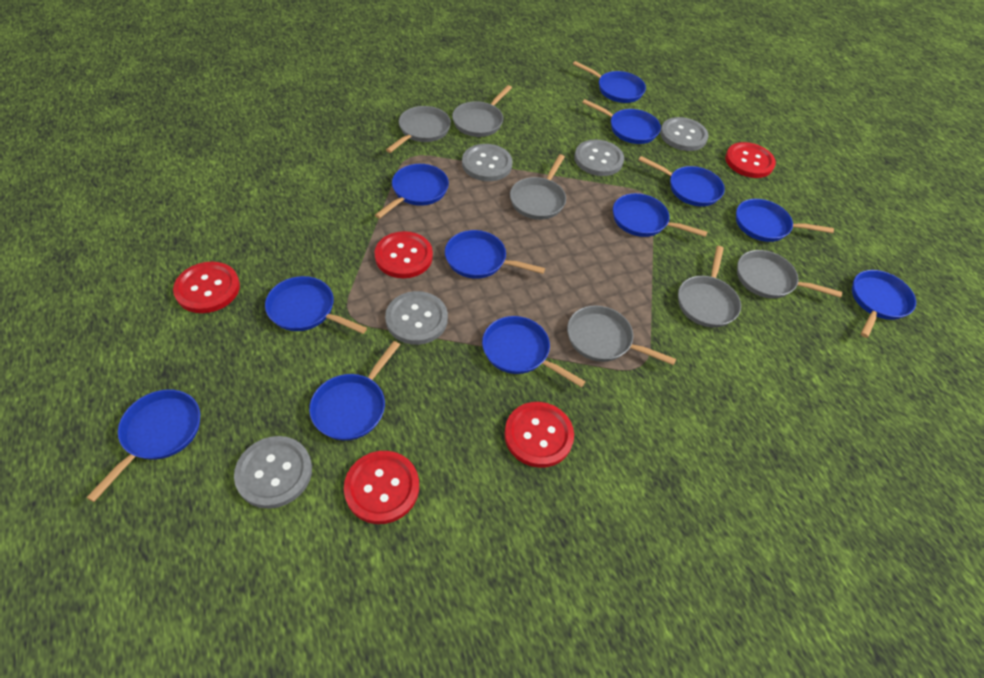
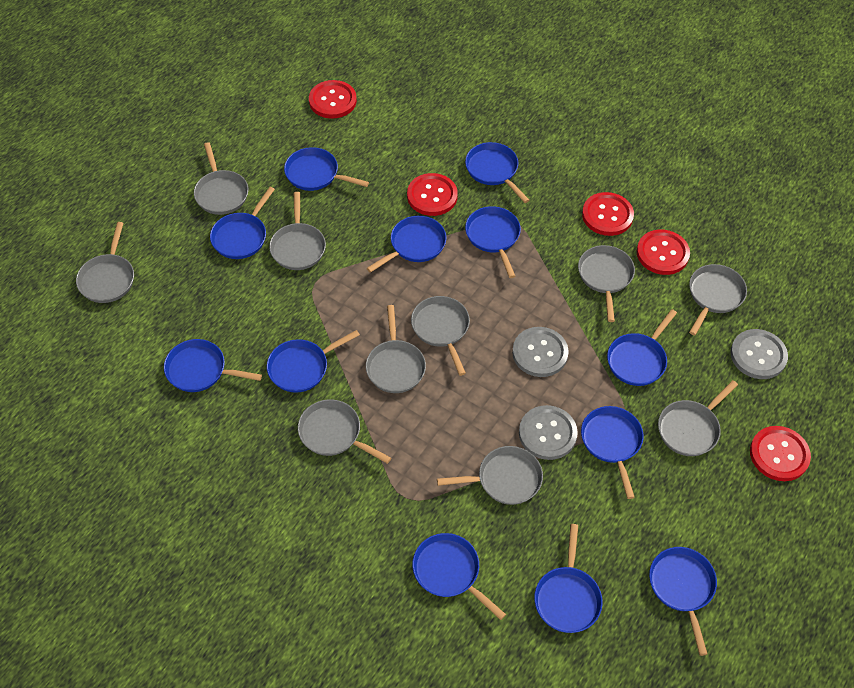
grey button: 5 -> 3
grey pan: 6 -> 10

